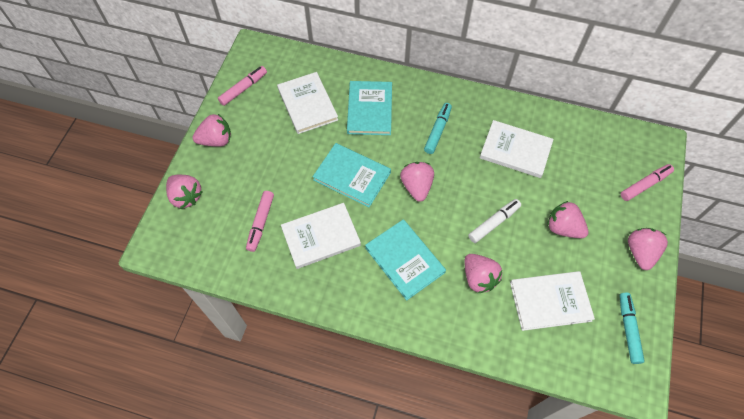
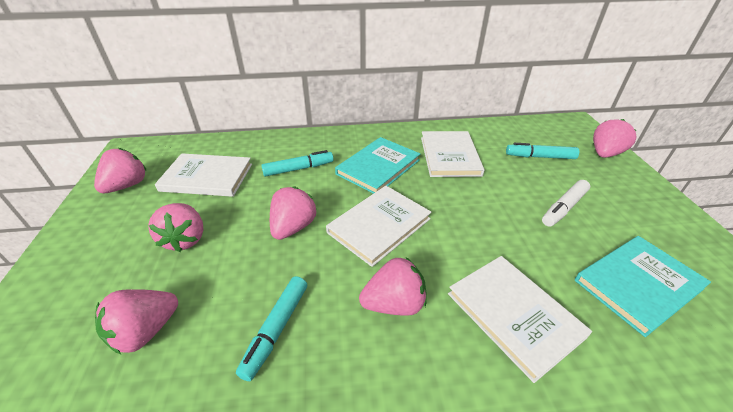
pink marker: 3 -> 0
turquoise book: 3 -> 2
turquoise marker: 2 -> 3

